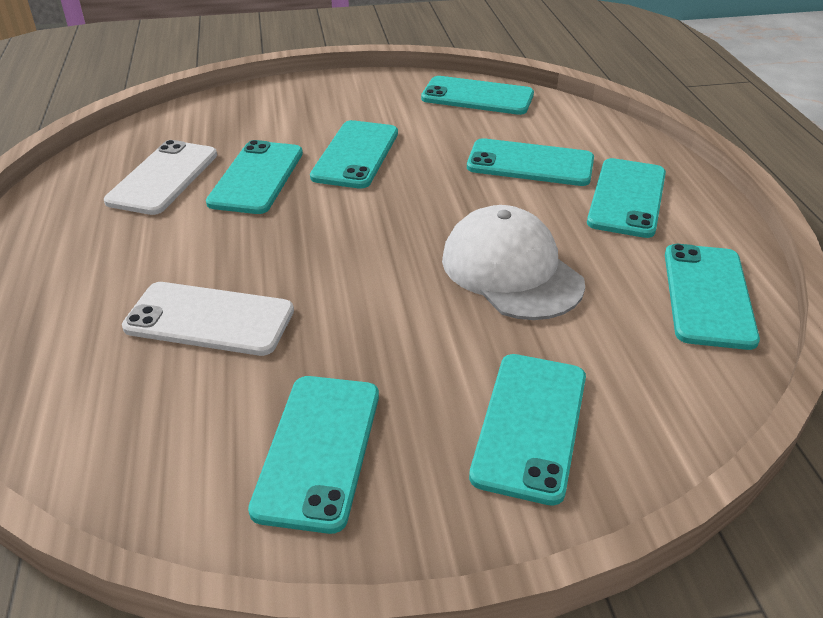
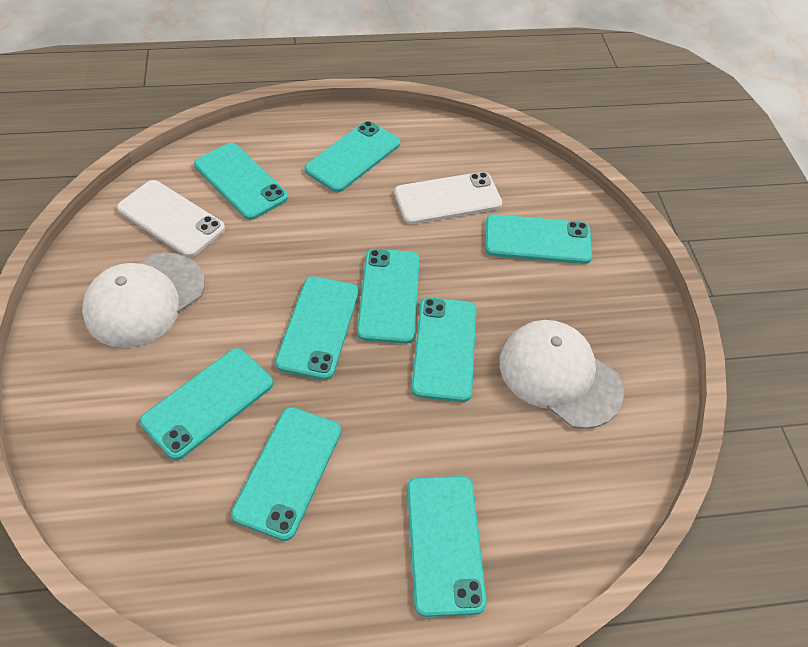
turquoise phone: 8 -> 9
white cap: 1 -> 2

